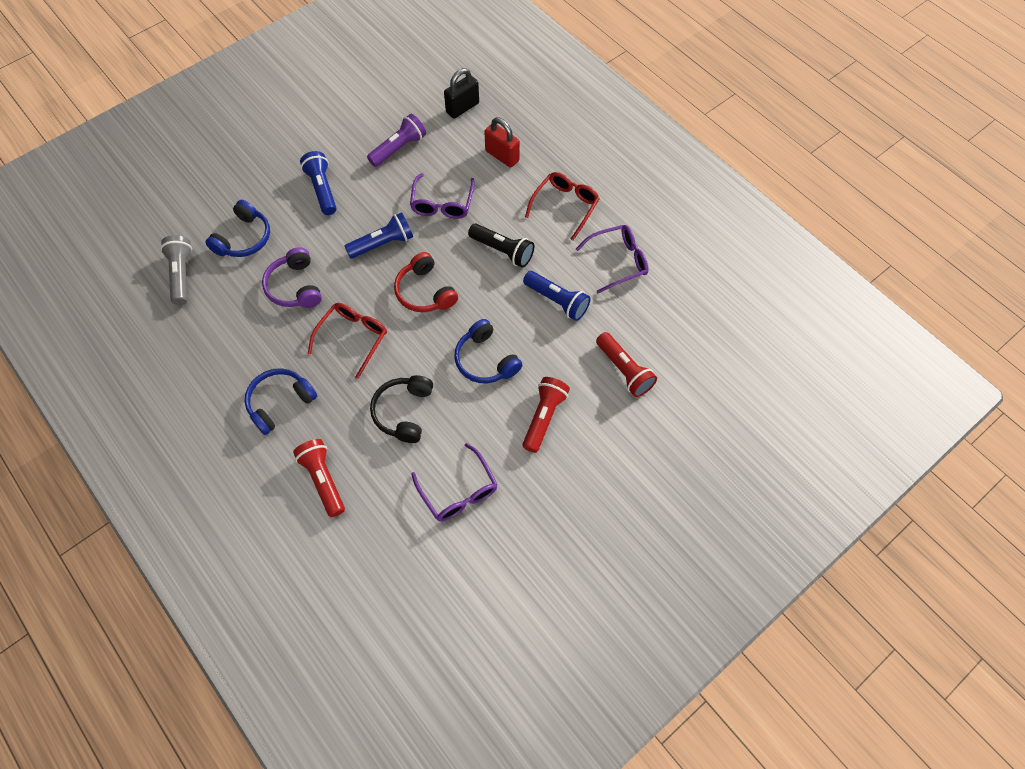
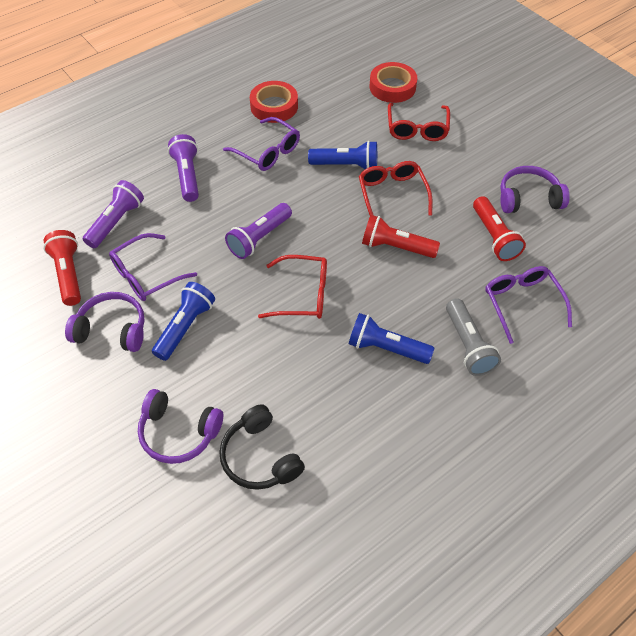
black flashlight: 1 -> 0
black padlock: 1 -> 0
blue headphones: 3 -> 0
purple flashlight: 1 -> 3
purple headphones: 1 -> 3
red glasses: 2 -> 3
red headphones: 1 -> 0
red padlock: 1 -> 0
red tape: 0 -> 2

